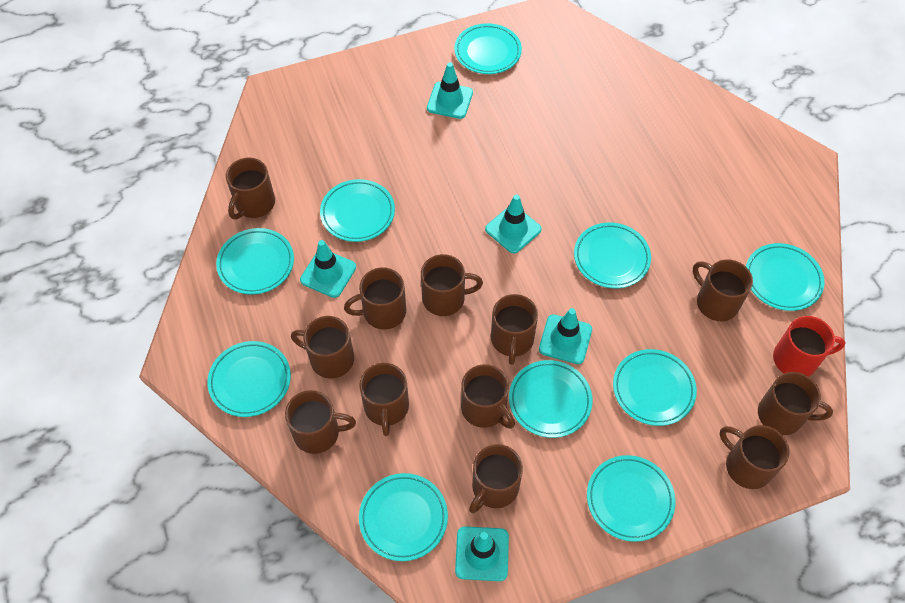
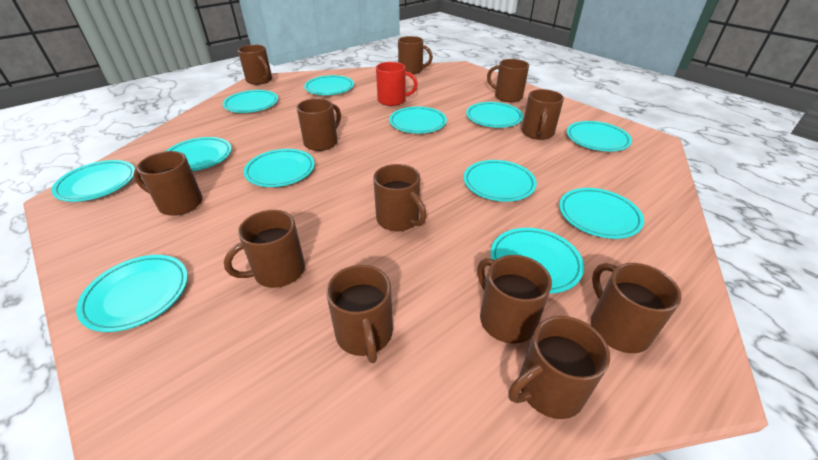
turquoise plate: 10 -> 12
turquoise traffic cone: 5 -> 0

